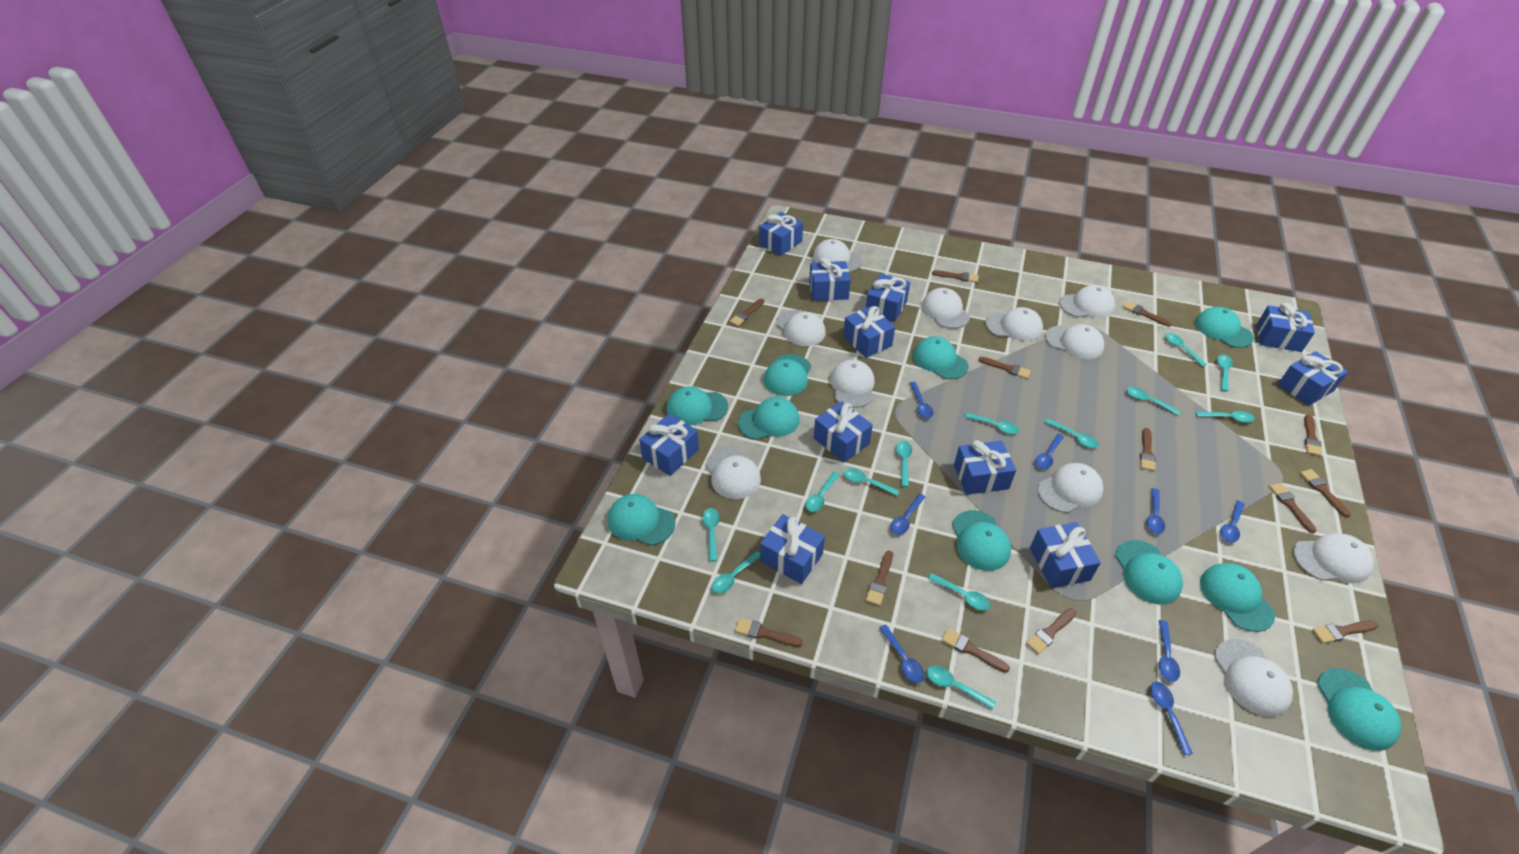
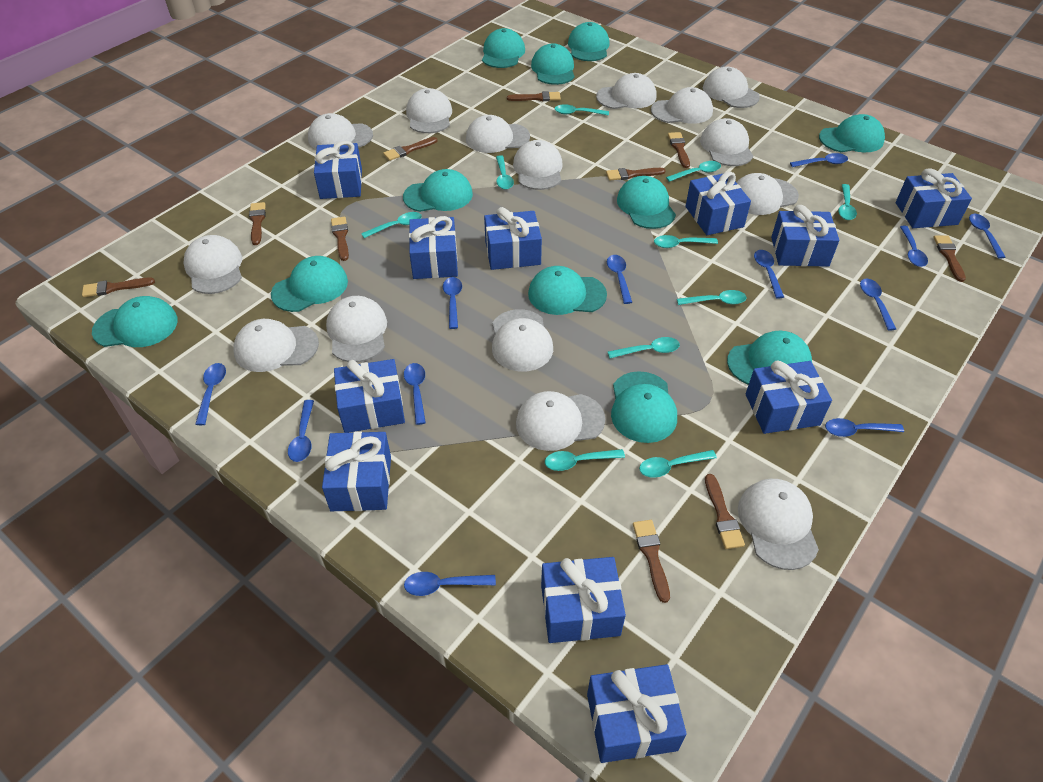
blue spoon: 8 -> 12
brown brush: 13 -> 10
turquoise cap: 10 -> 11
turquoise spoon: 13 -> 10
white cap: 11 -> 15

